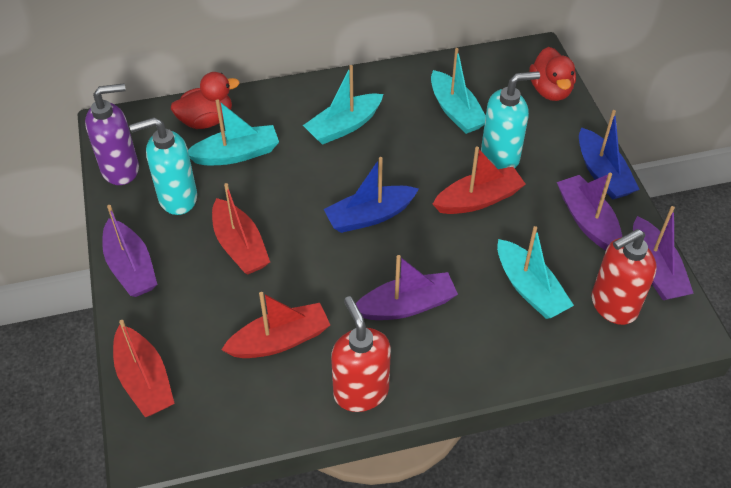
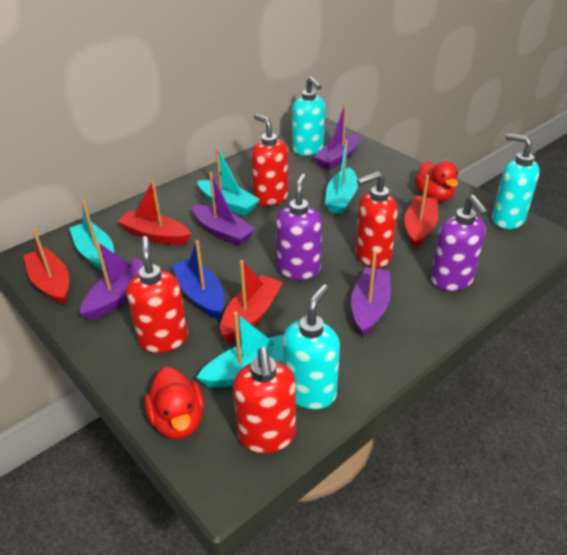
blue boat: 2 -> 1
purple soap dispenser: 1 -> 2
red soap dispenser: 2 -> 4
turquoise soap dispenser: 2 -> 3

